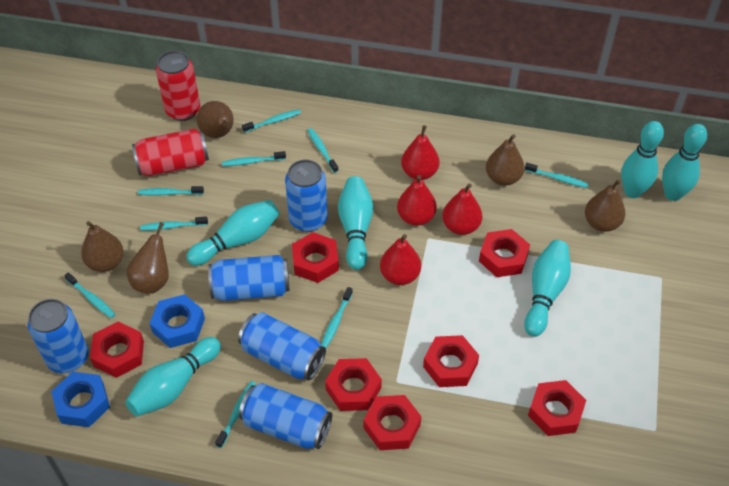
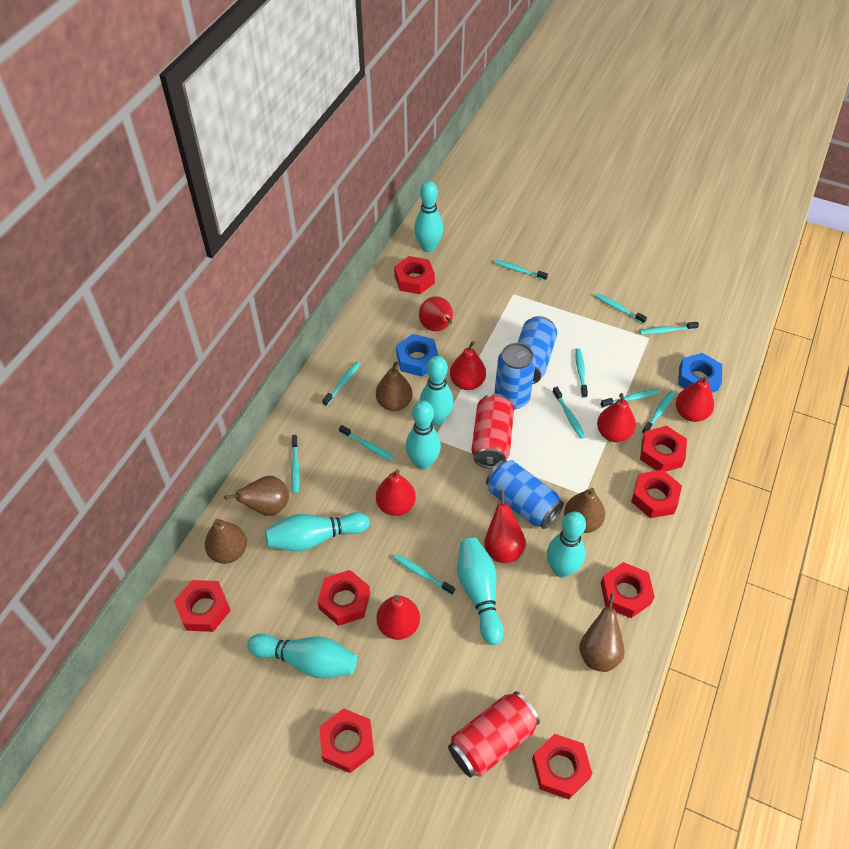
blue can: 5 -> 3
red nut: 7 -> 8
red pear: 4 -> 7
turquoise bowling pin: 6 -> 7
turquoise toothbrush: 9 -> 11

